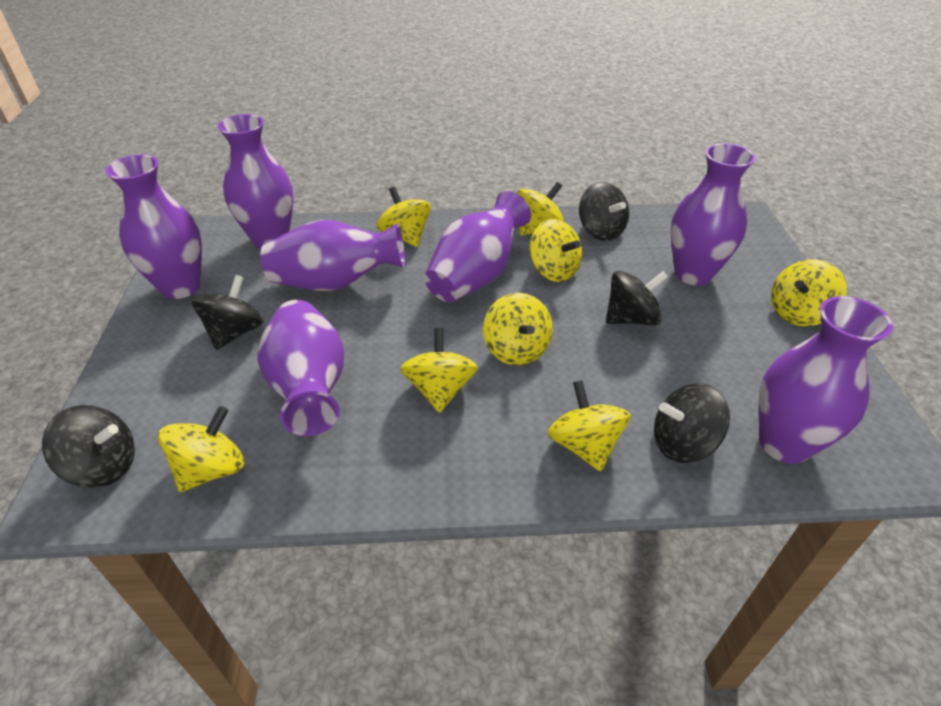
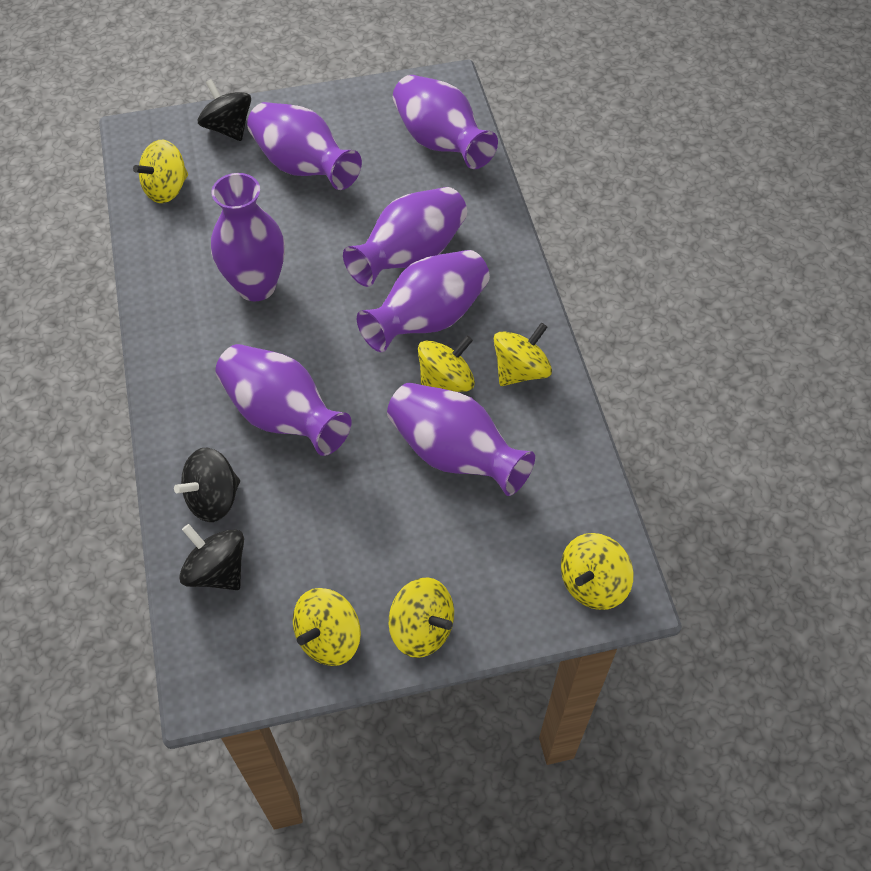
black spinning top: 5 -> 3
yellow spinning top: 8 -> 6

